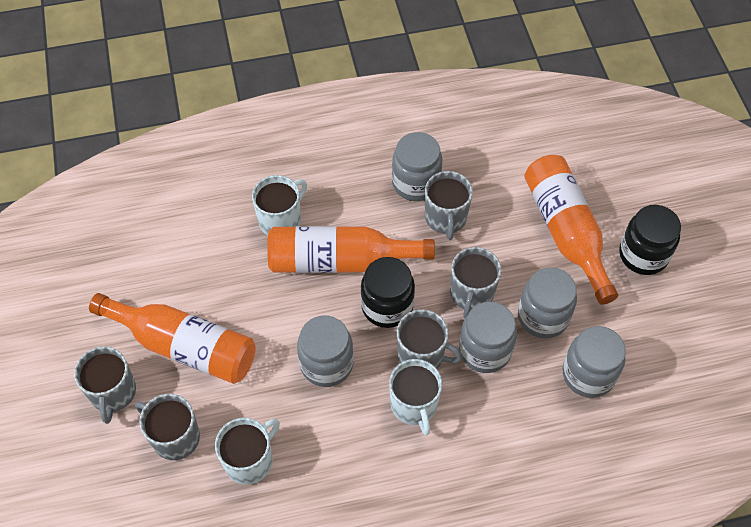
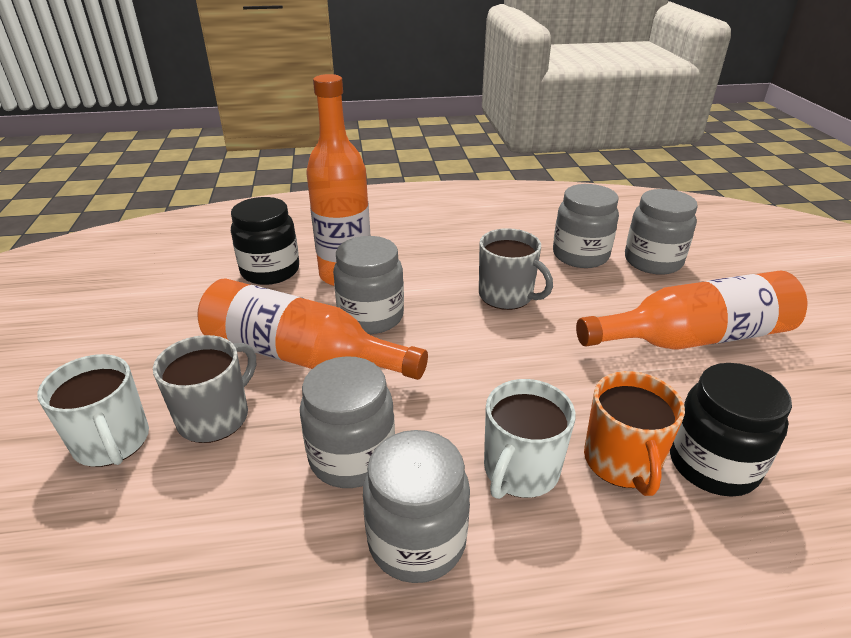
grey mug: 5 -> 2
orange mug: 0 -> 1
white mug: 3 -> 2

